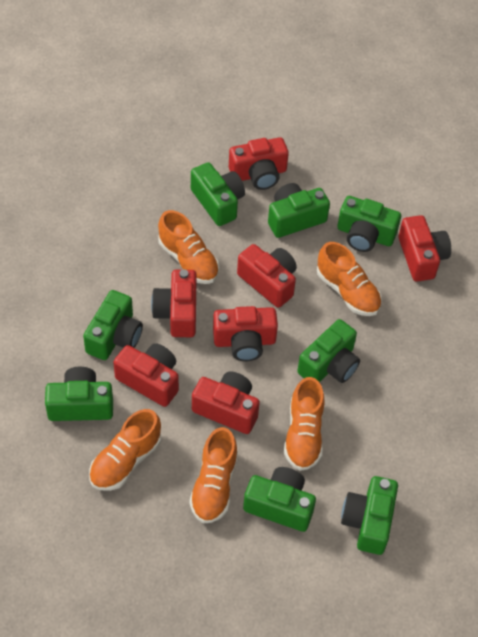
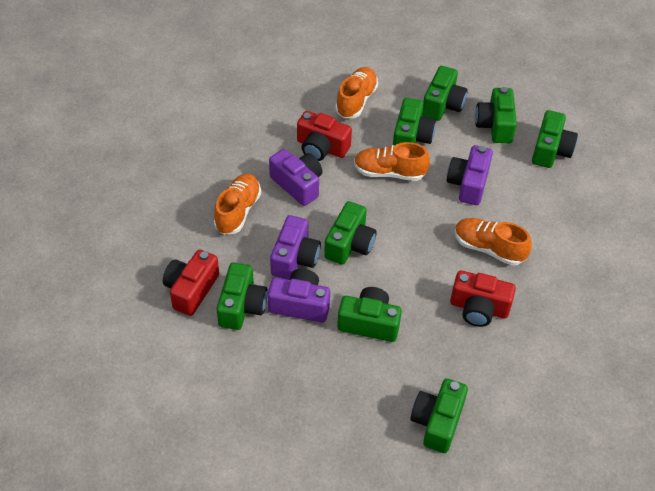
orange shoe: 5 -> 4
purple camera: 0 -> 4
red camera: 7 -> 3

